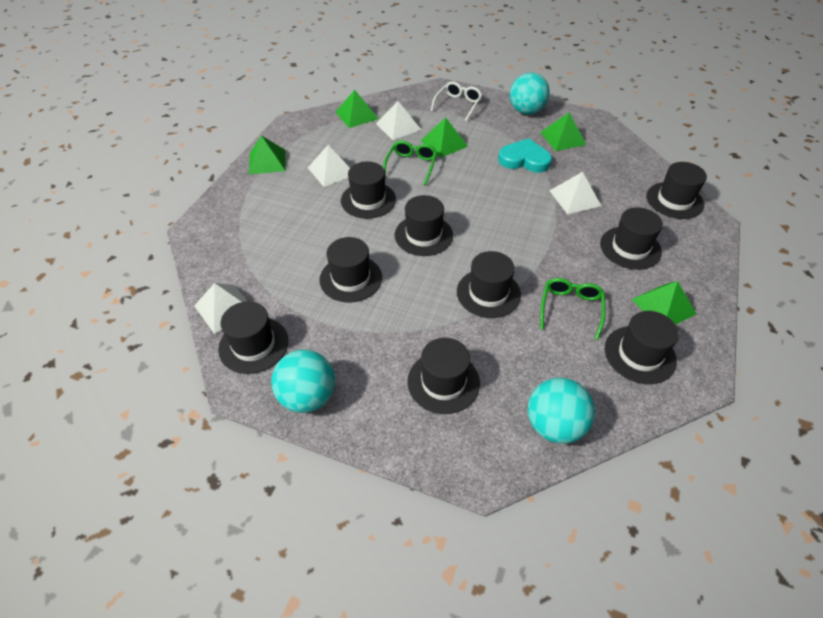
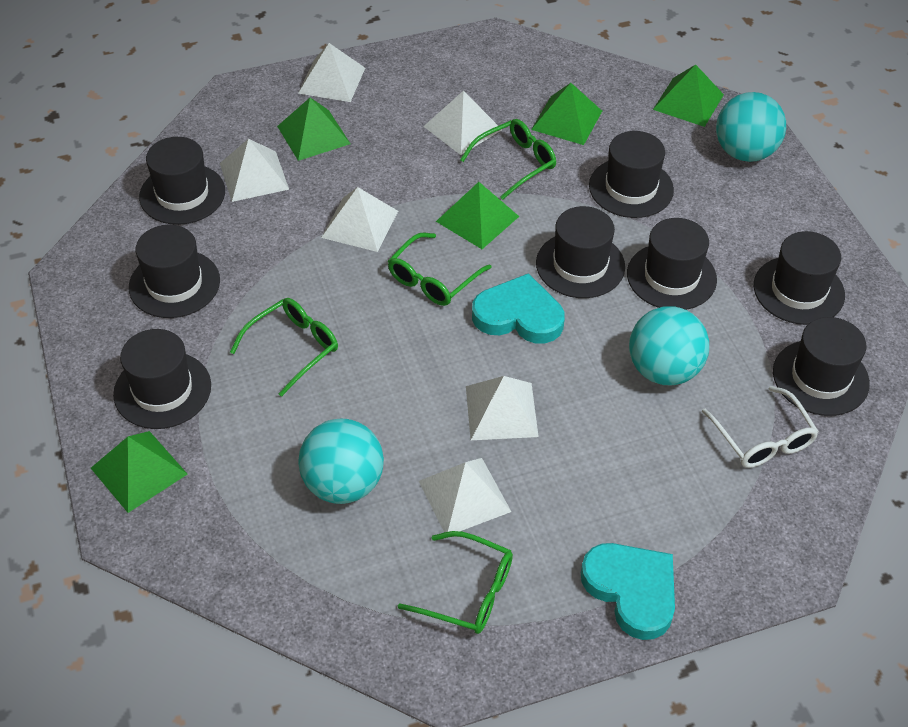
black hat: 9 -> 8
green glasses: 2 -> 4
turquoise heart: 1 -> 2
white pyramid: 4 -> 6

